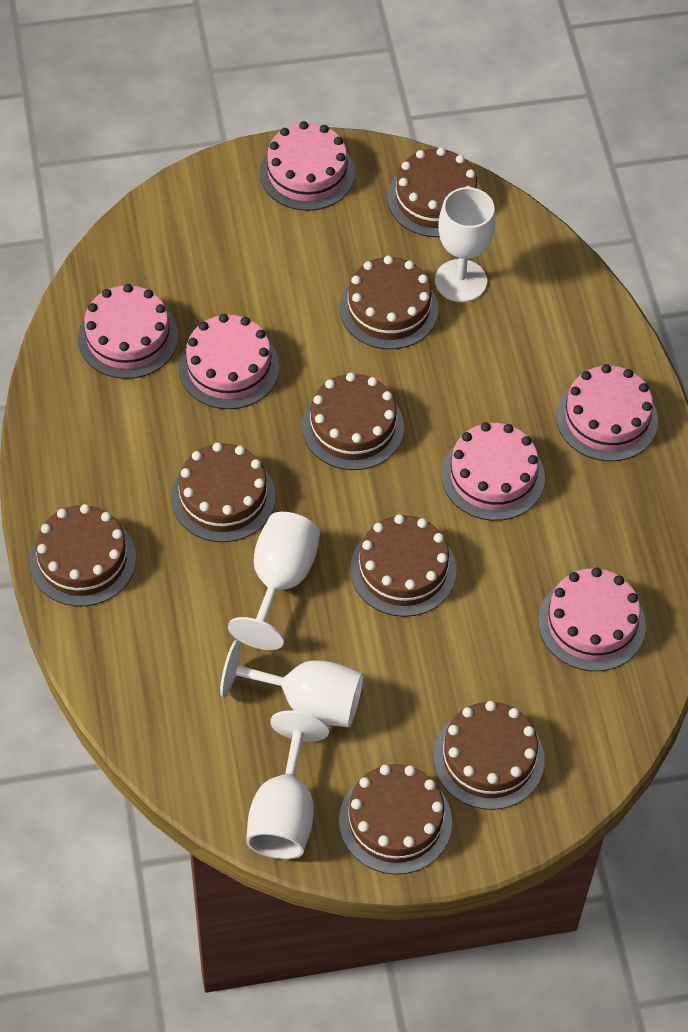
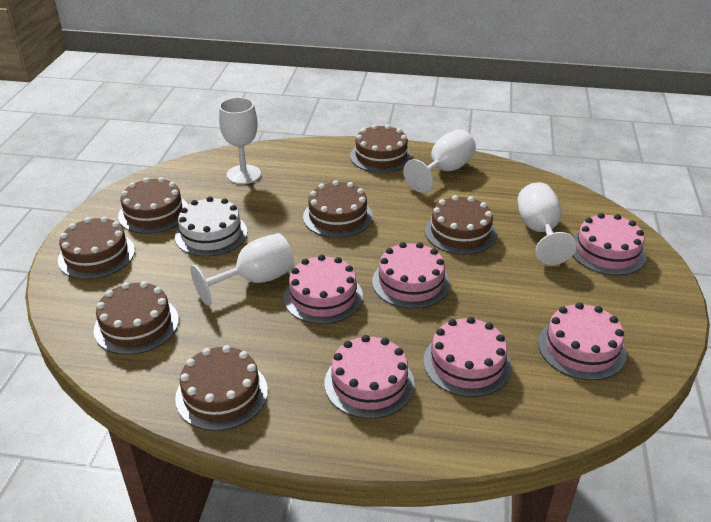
brown cake: 8 -> 7
white cake: 0 -> 1

